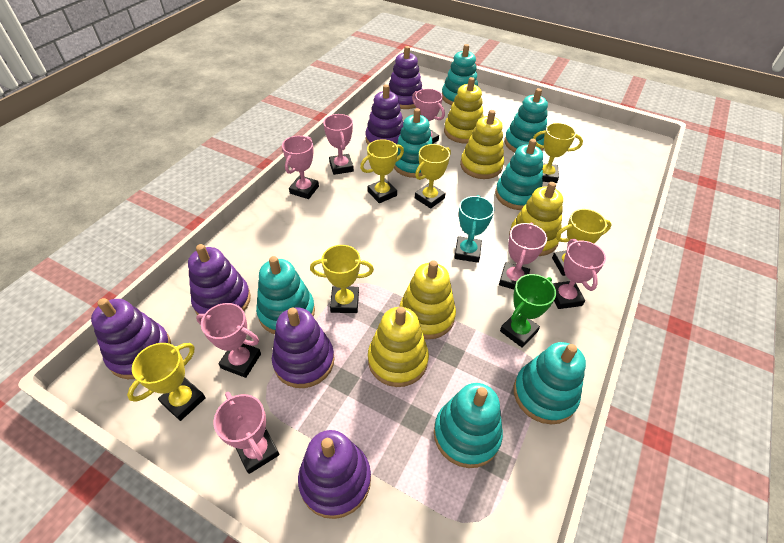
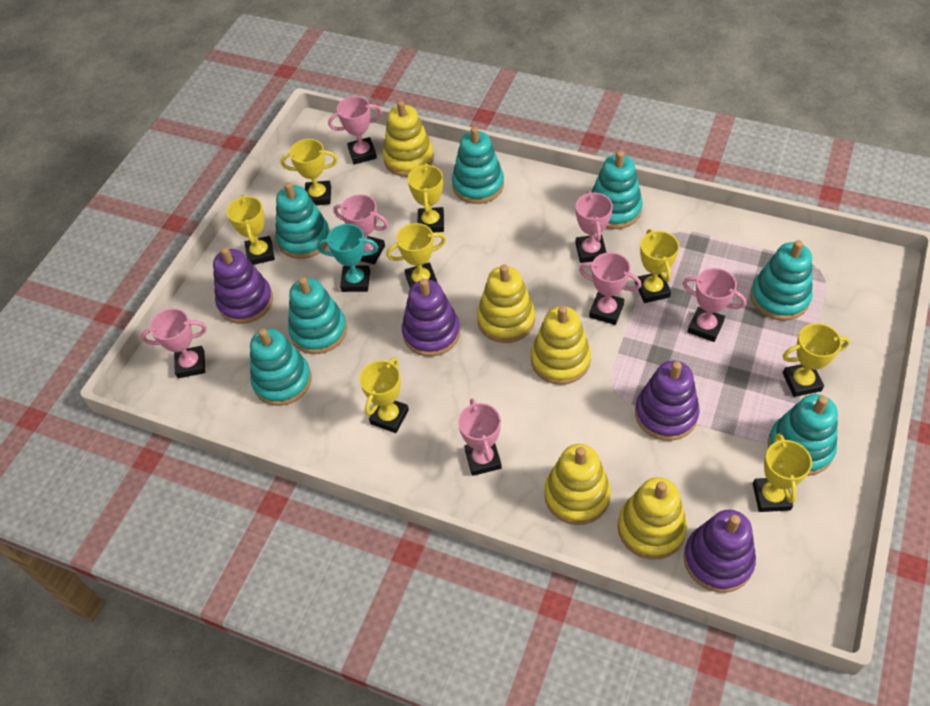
green trophy: 1 -> 0
purple stacking toy: 6 -> 4
yellow trophy: 6 -> 8

